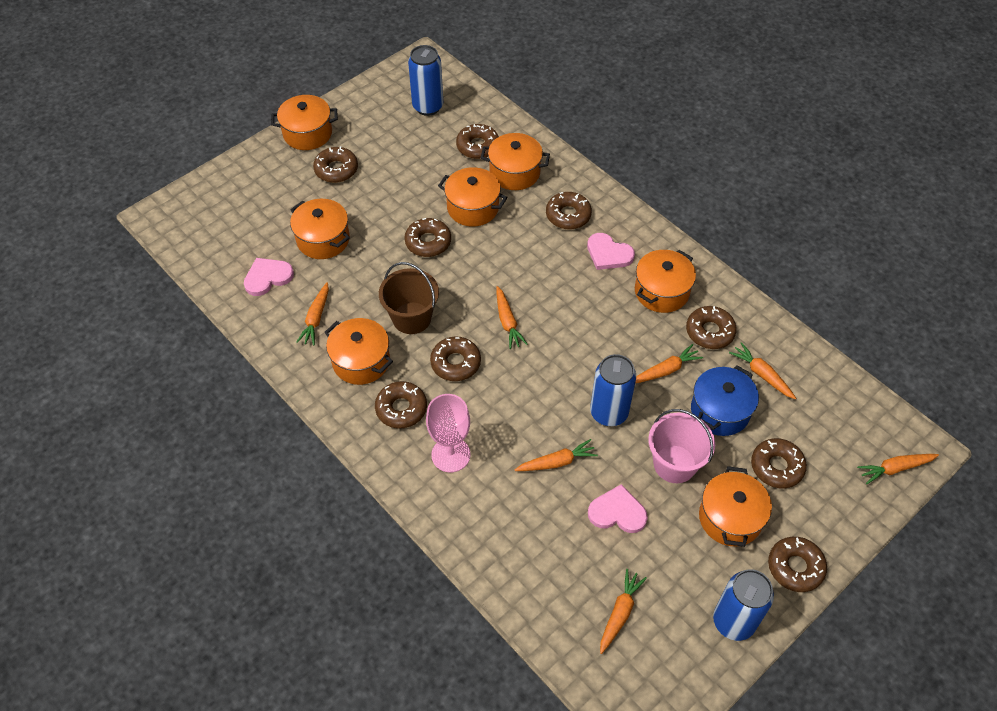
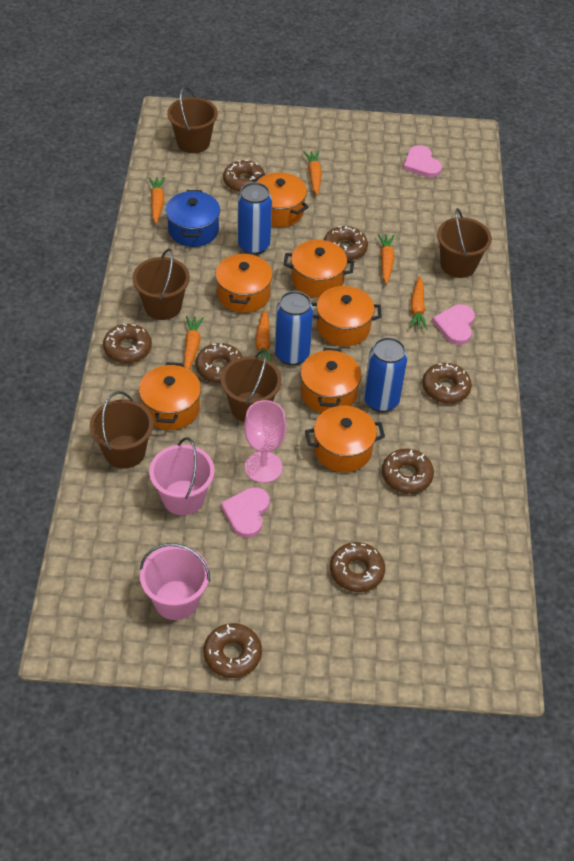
brown bucket: 1 -> 5
brown donut: 9 -> 8
orange carrot: 7 -> 6
pink bucket: 1 -> 2

